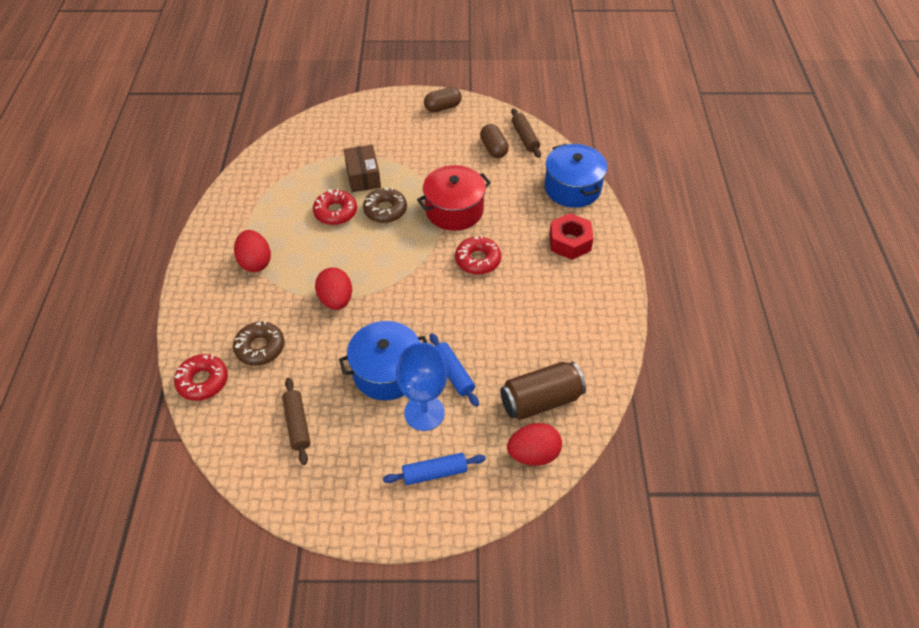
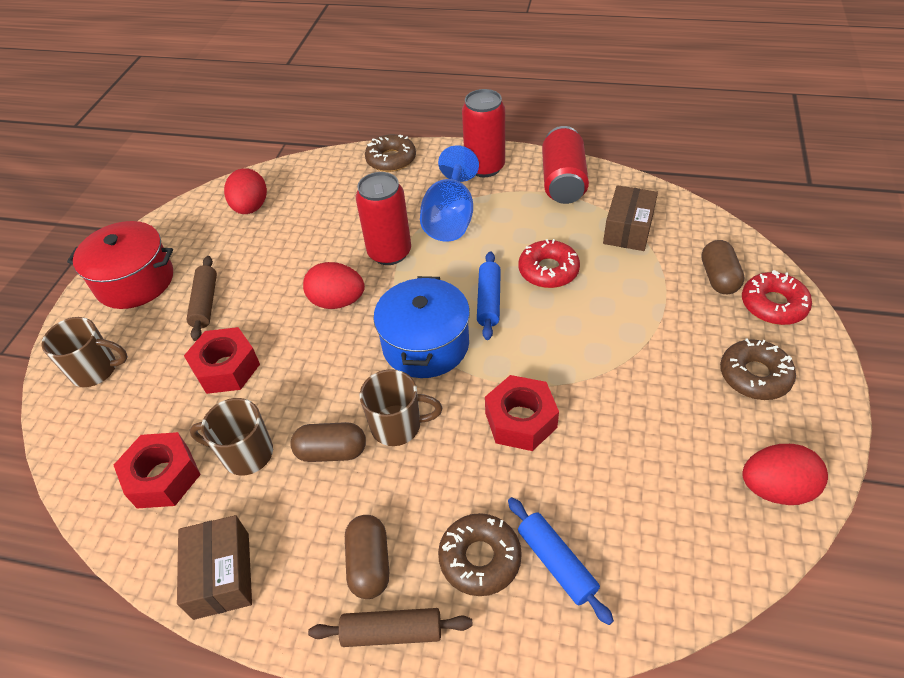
blue pot: 2 -> 1
brown box: 1 -> 2
brown can: 1 -> 0
brown capsule: 2 -> 3
brown donut: 2 -> 3
brown mug: 0 -> 3
red can: 0 -> 3
red donut: 3 -> 2
red nut: 1 -> 3

